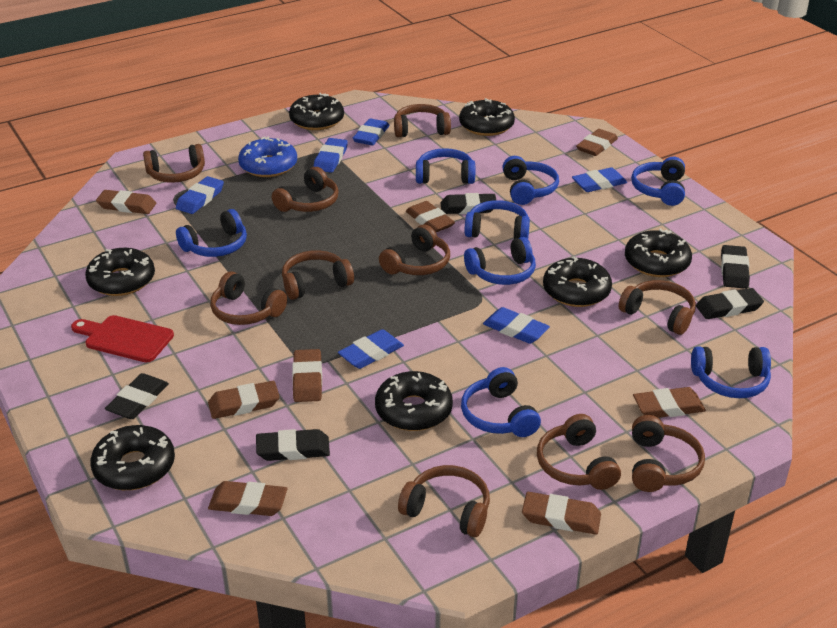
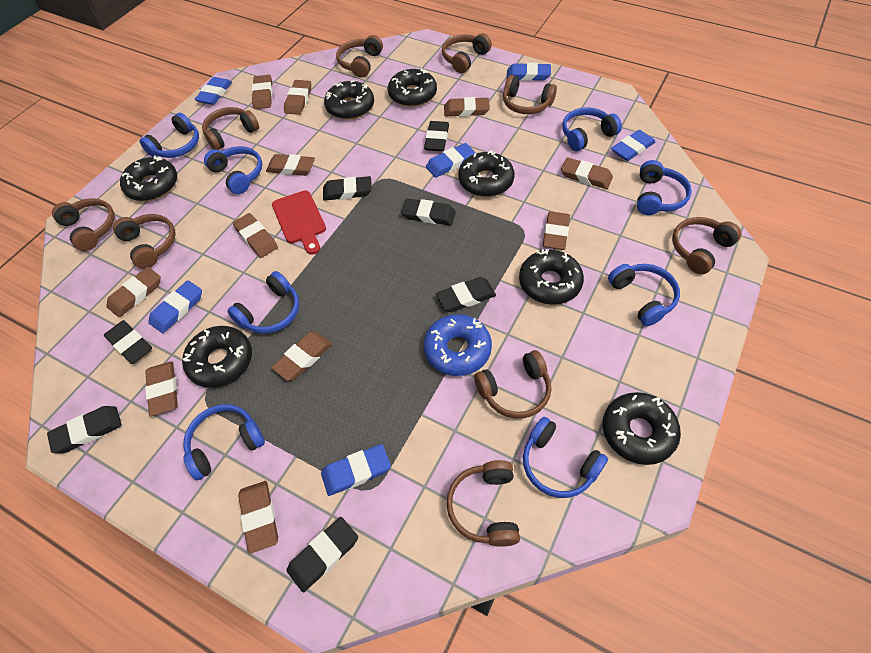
black eraser: 5 -> 7
brown eraser: 8 -> 11
brown headphones: 10 -> 9

